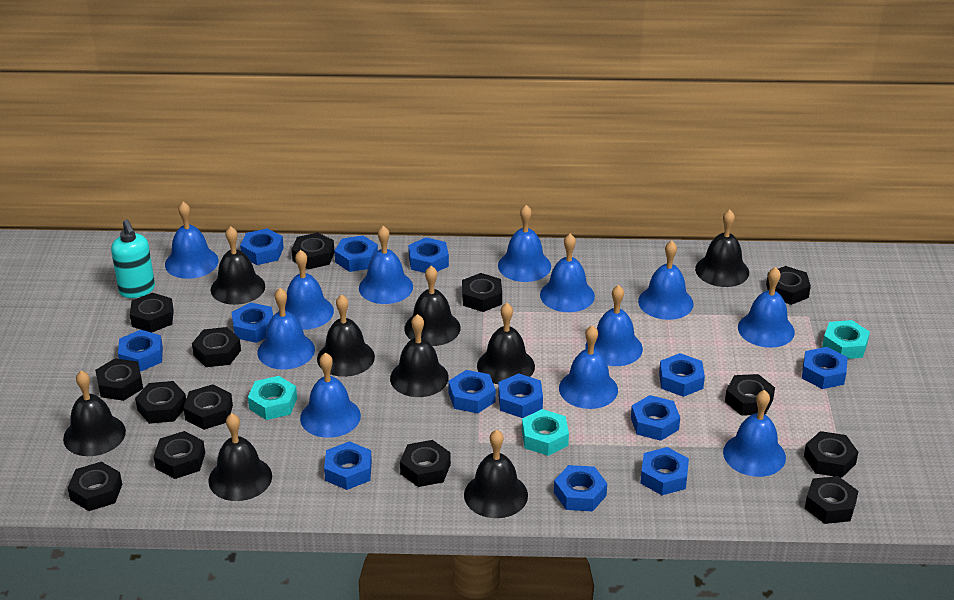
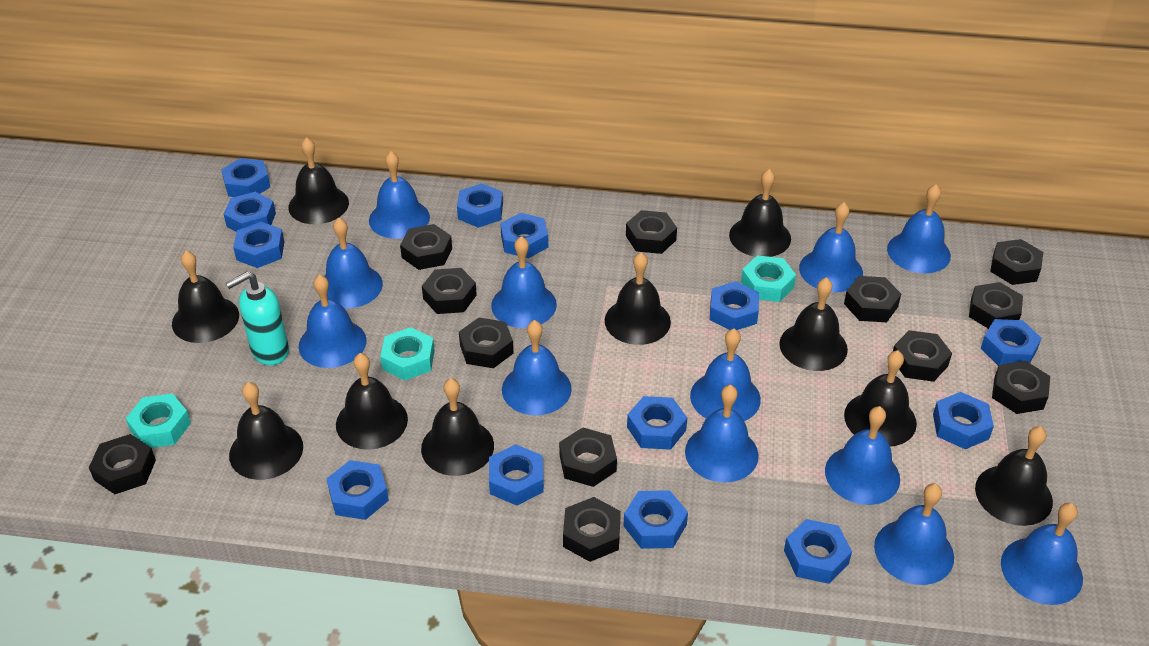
black bell: 9 -> 10
black nut: 14 -> 12

